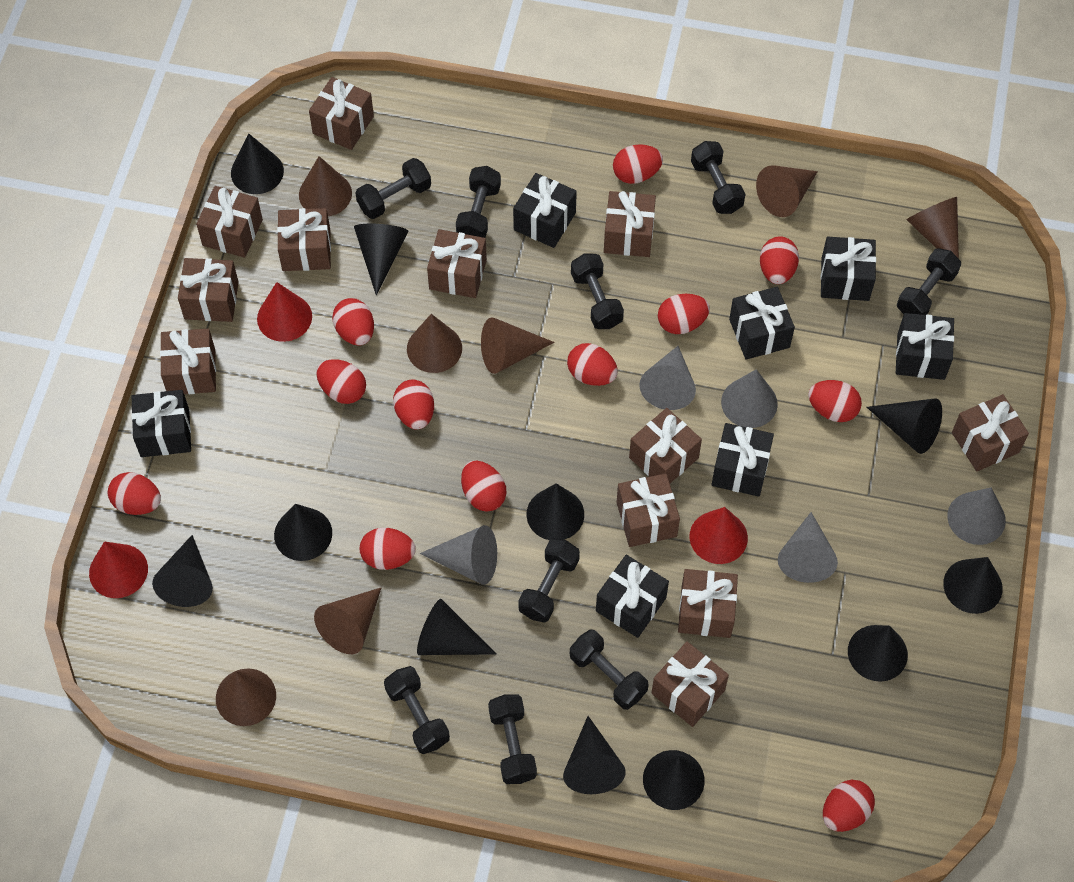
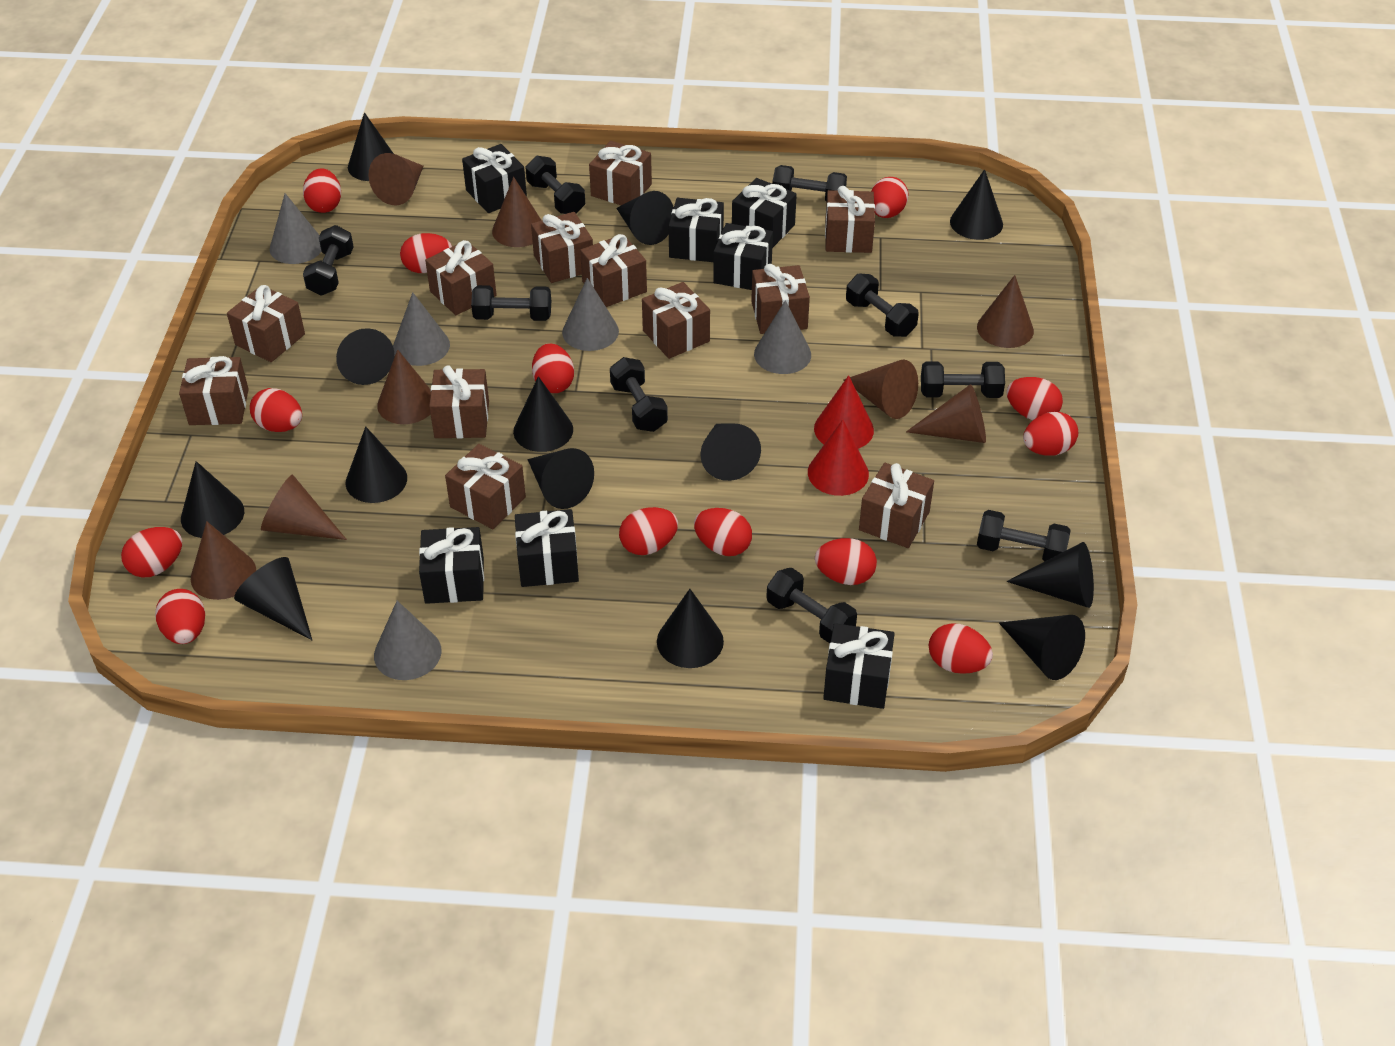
black cone: 11 -> 13
brown cone: 7 -> 8
red cone: 3 -> 2
red egg: 12 -> 13

